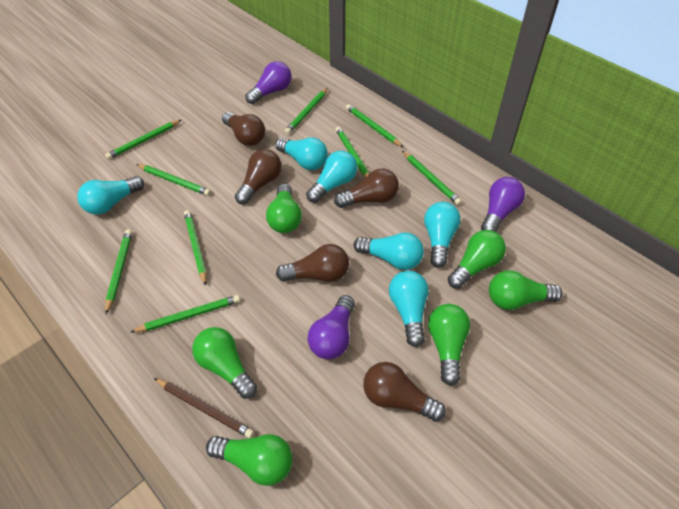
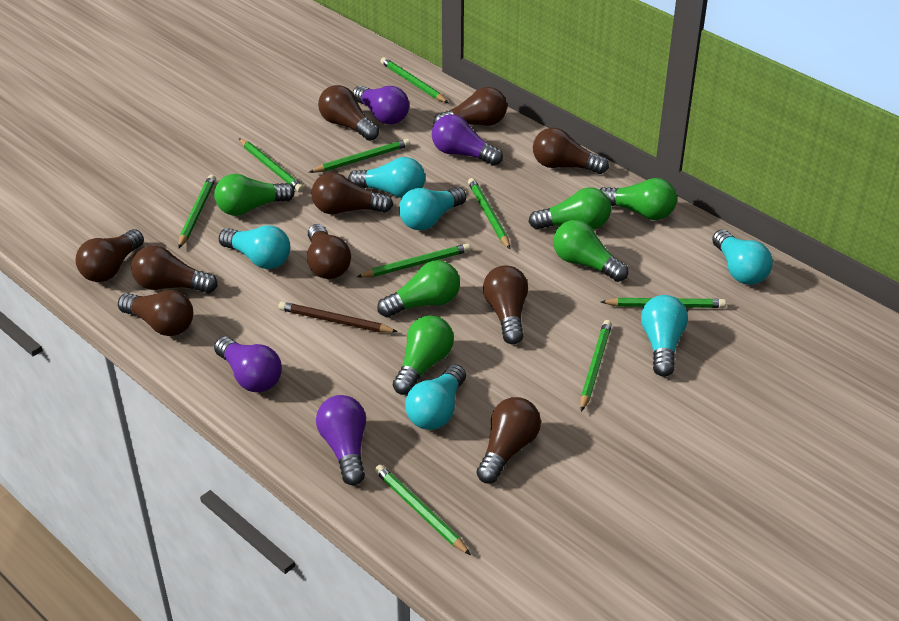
brown light bulb: 5 -> 10
purple light bulb: 3 -> 4

